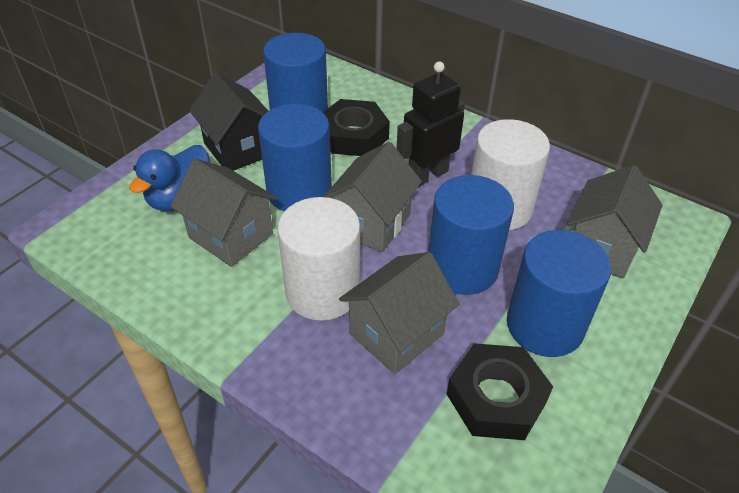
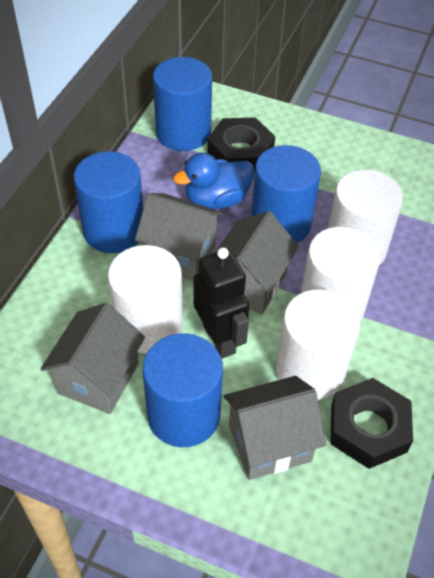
black house: 1 -> 0
white cylinder: 2 -> 4

